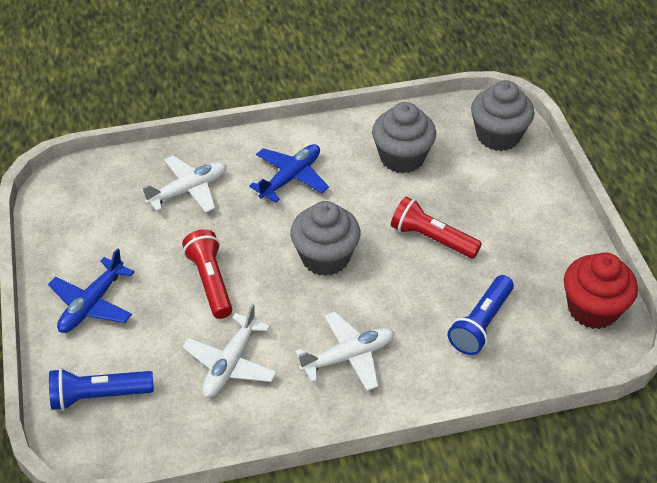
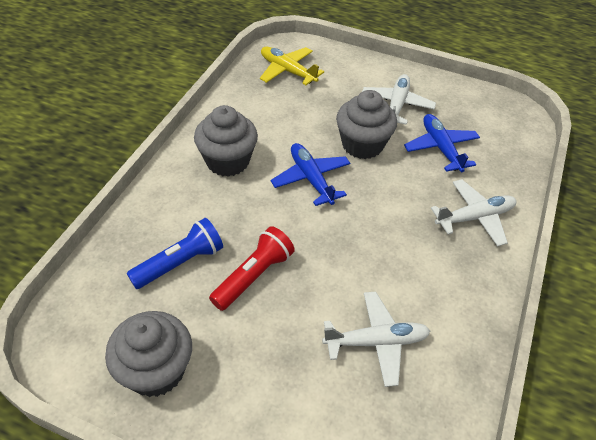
blue flashlight: 2 -> 1
red cupcake: 1 -> 0
red flashlight: 2 -> 1
yellow plane: 0 -> 1

